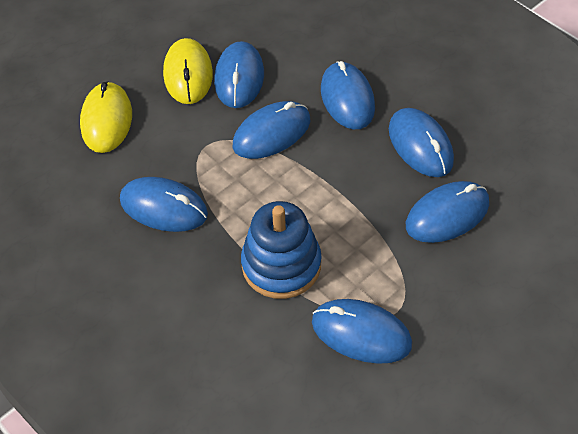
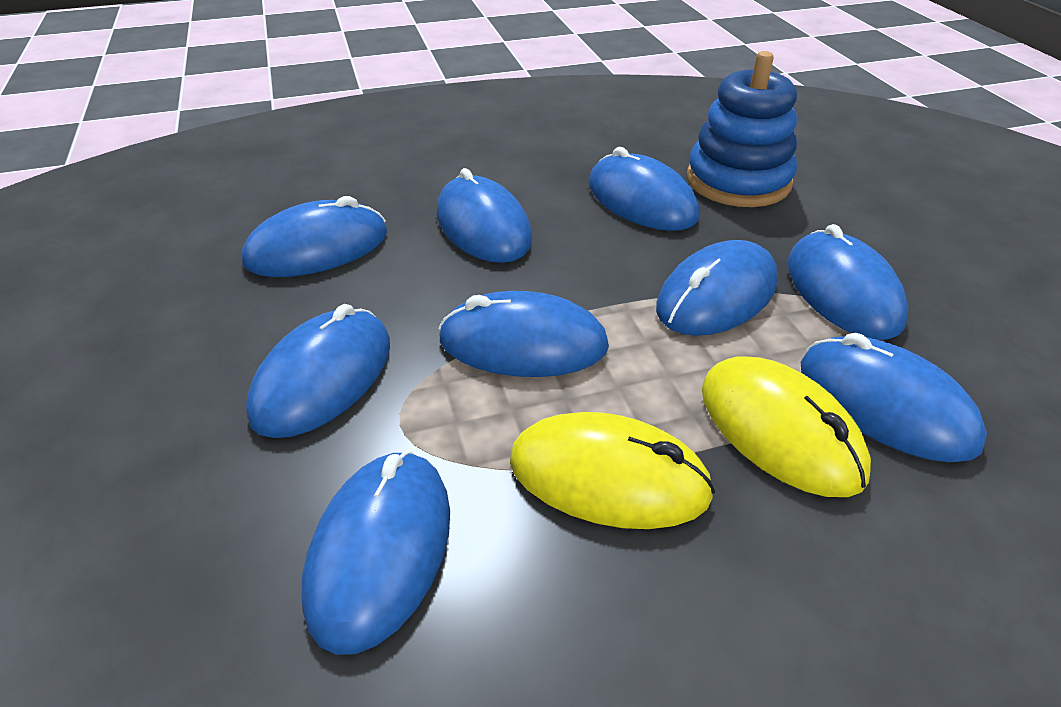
blue mouse: 7 -> 9

